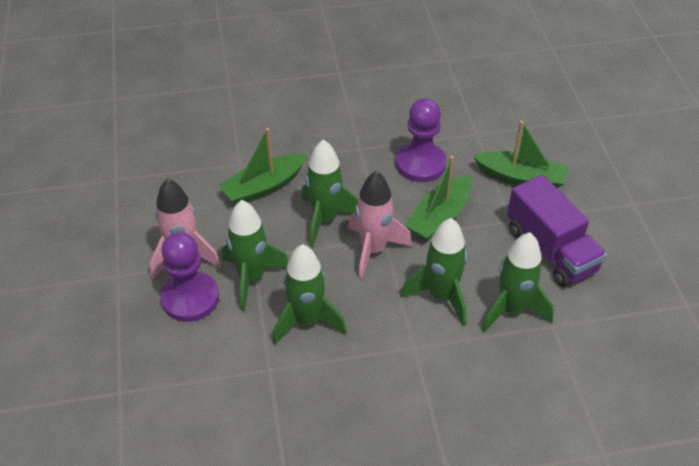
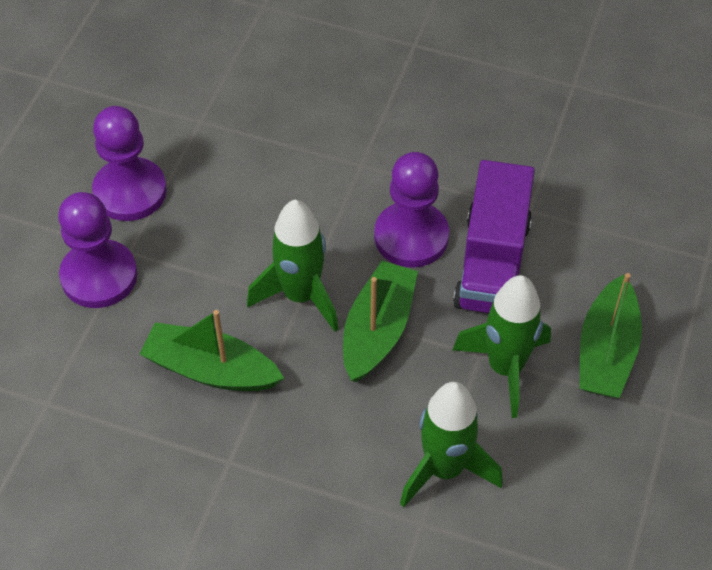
green rocket: 5 -> 3
pink rocket: 2 -> 0
purple pawn: 2 -> 3

